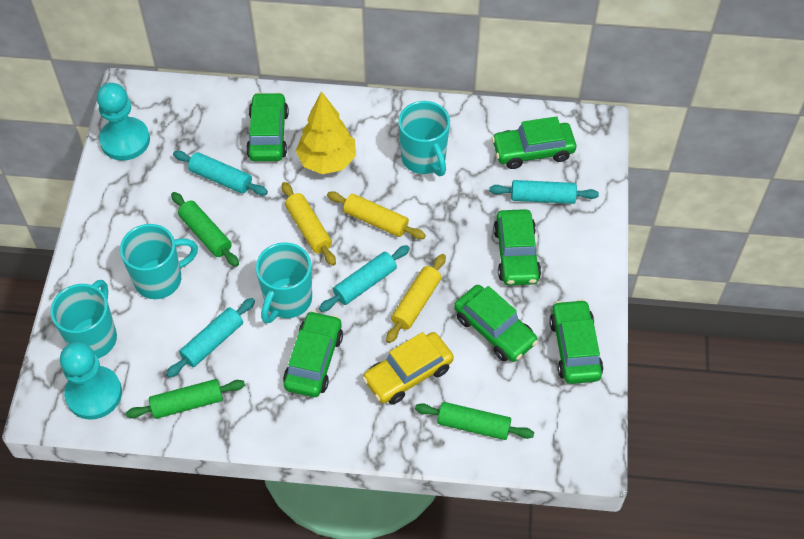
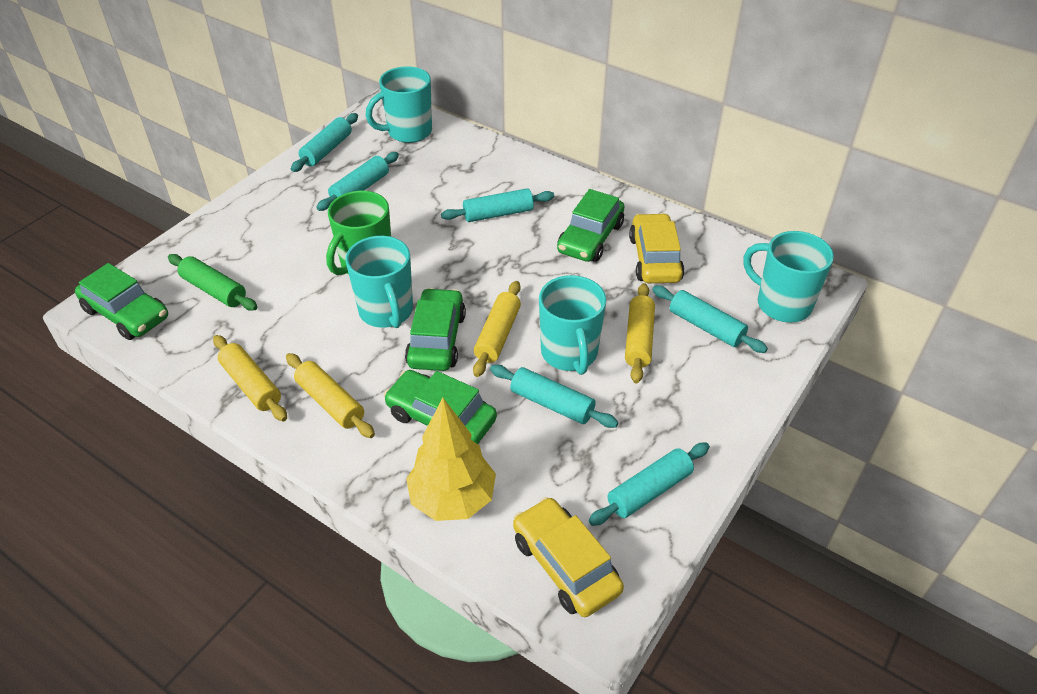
green car: 6 -> 4
green mug: 0 -> 1
green rolling pin: 3 -> 1
turquoise pawn: 2 -> 0
turquoise rolling pin: 4 -> 6
yellow car: 1 -> 2
yellow rolling pin: 3 -> 4

